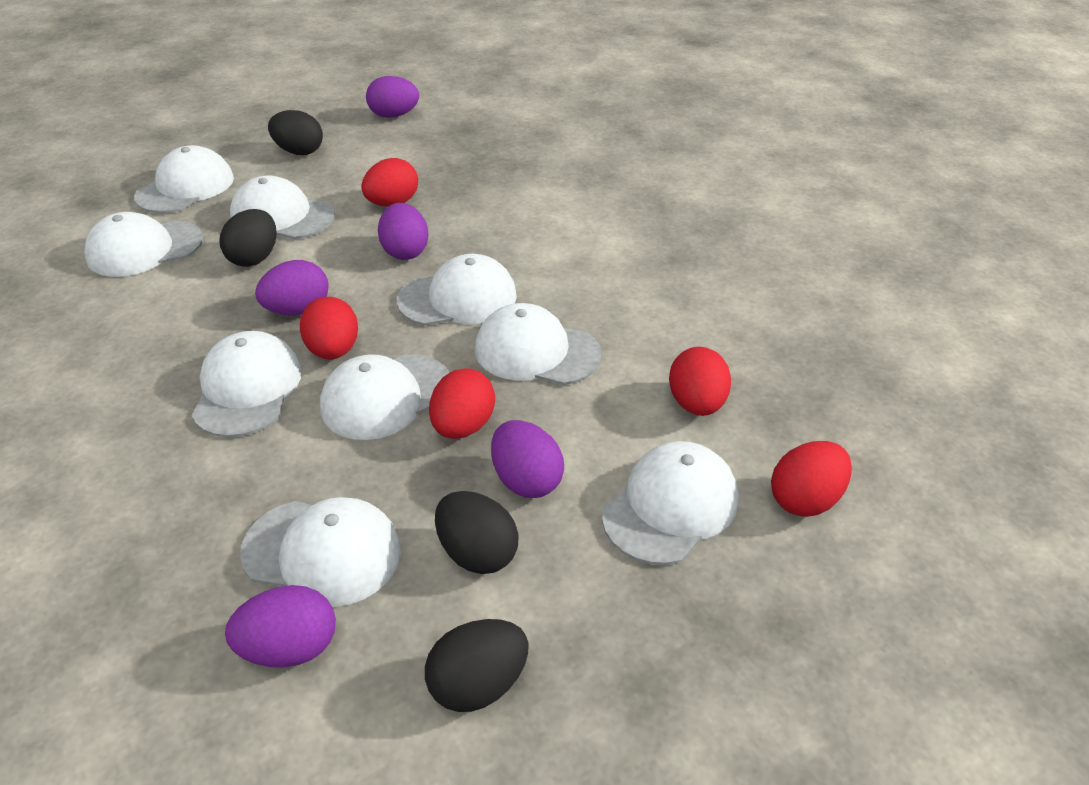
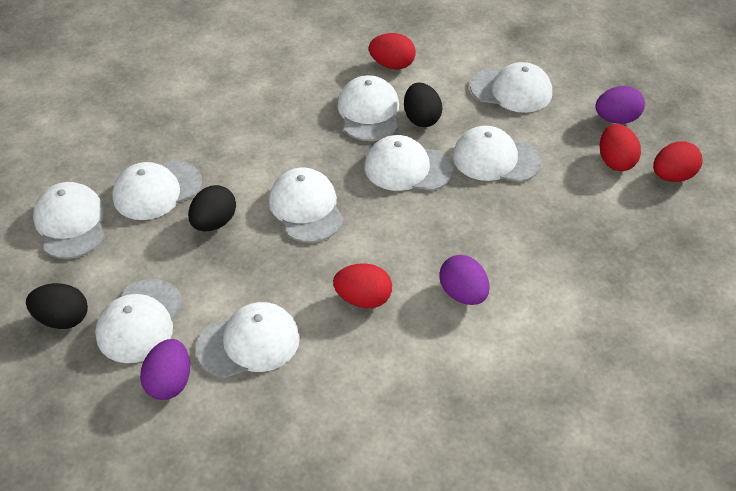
black egg: 4 -> 3
purple egg: 5 -> 3
red egg: 5 -> 4

